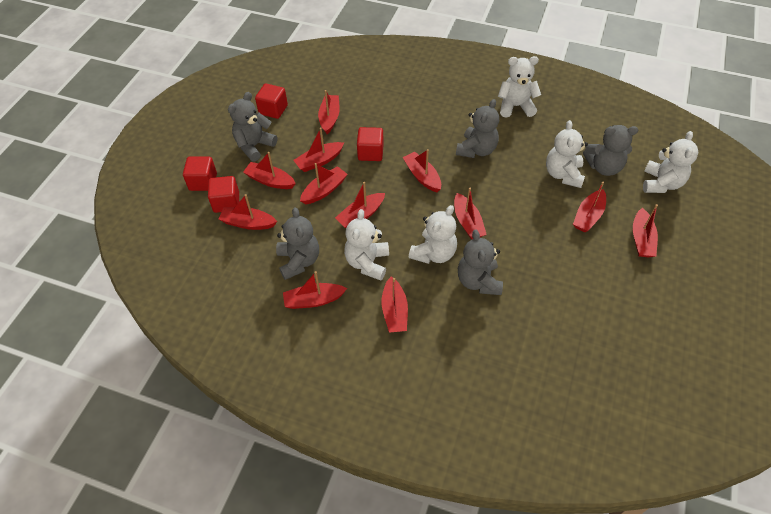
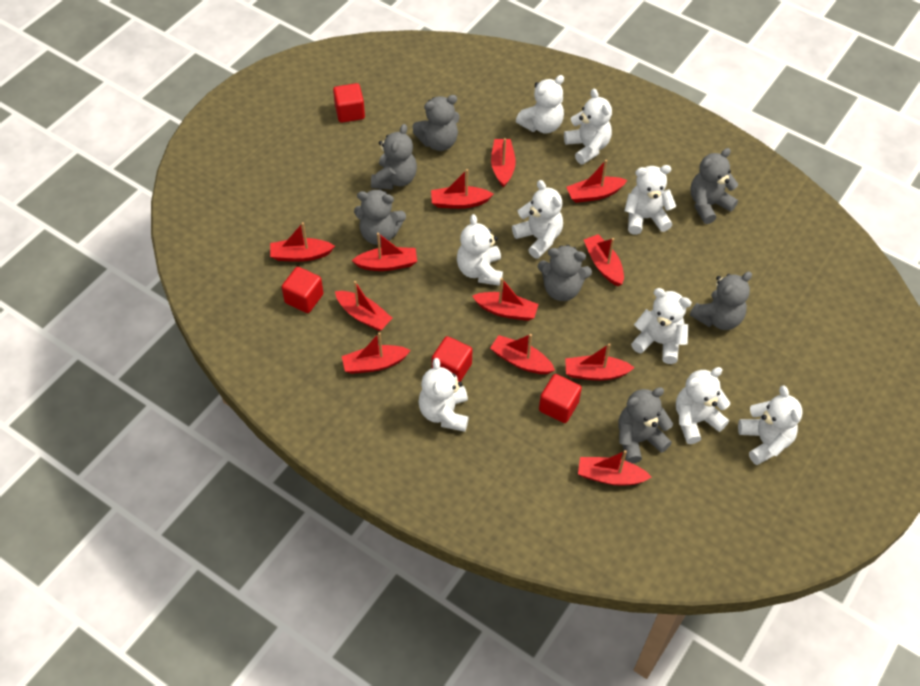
grey teddy bear: 5 -> 7
white teddy bear: 5 -> 9

